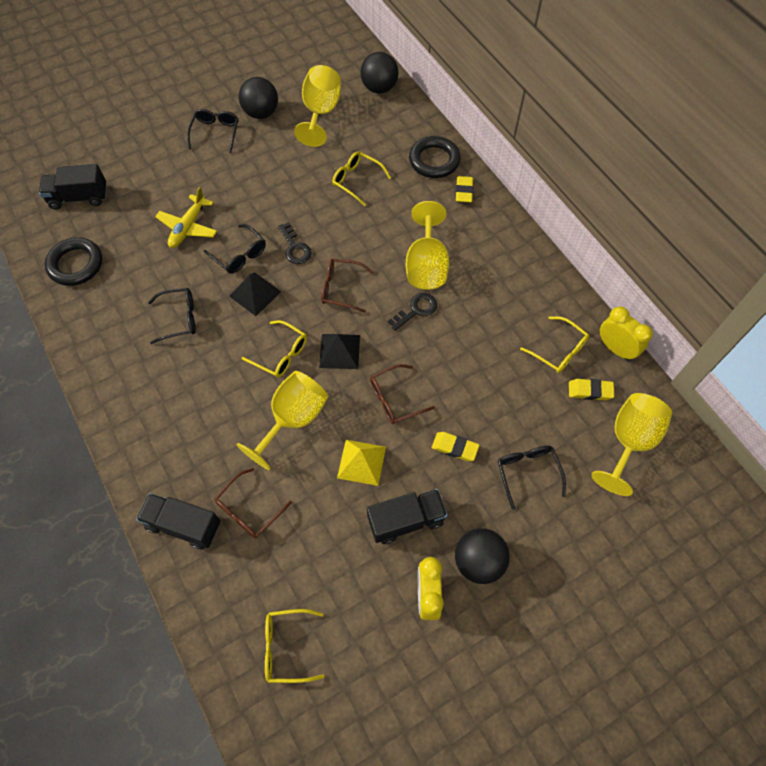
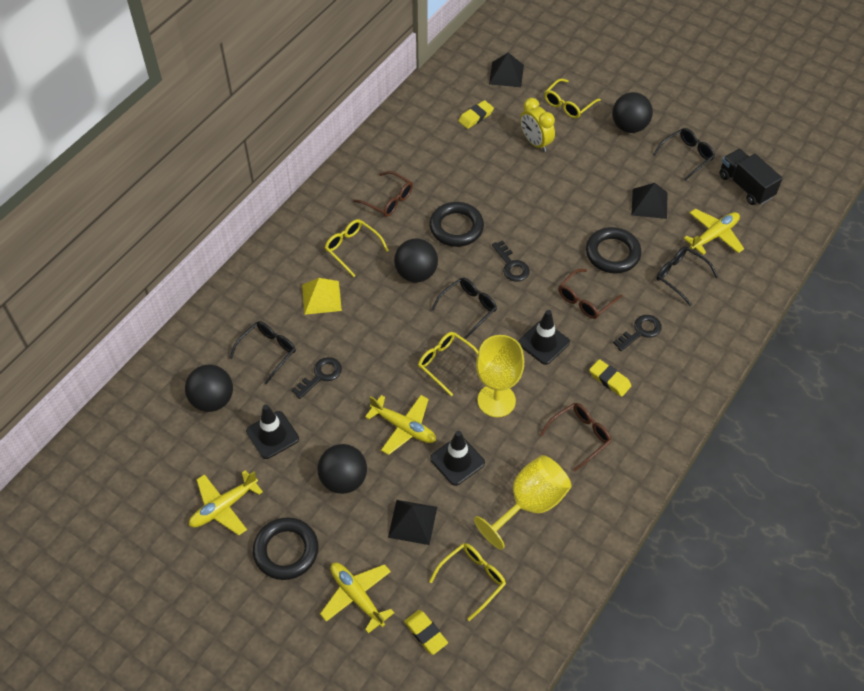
black ball: 3 -> 4
black key: 2 -> 3
black pyramid: 2 -> 3
black ring: 2 -> 3
black traffic cone: 0 -> 3
black truck: 3 -> 1
yellow clock: 2 -> 1
yellow goblet: 4 -> 2
yellow plane: 1 -> 4

